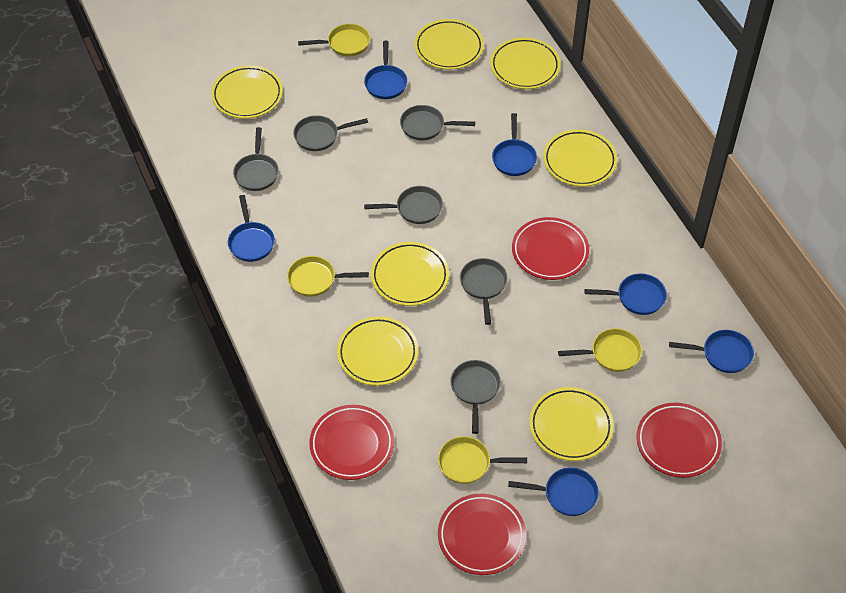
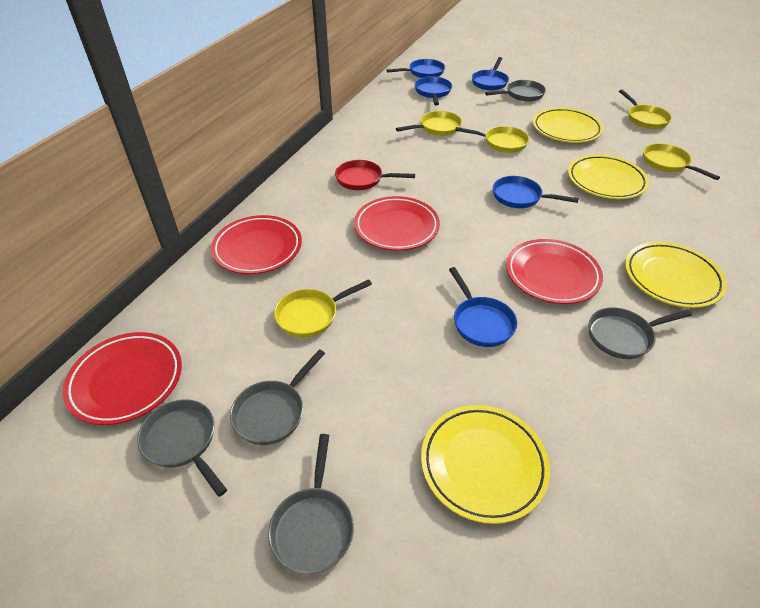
blue pan: 6 -> 5
grey pan: 6 -> 5
red pan: 0 -> 1
yellow pan: 4 -> 5
yellow plate: 7 -> 4

